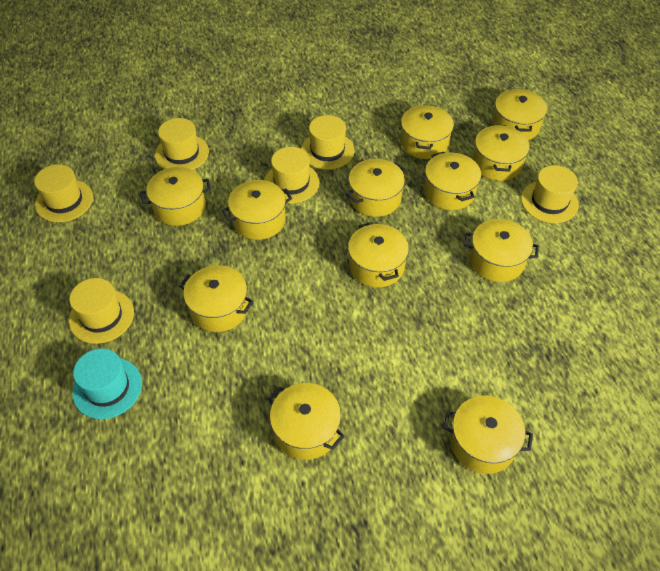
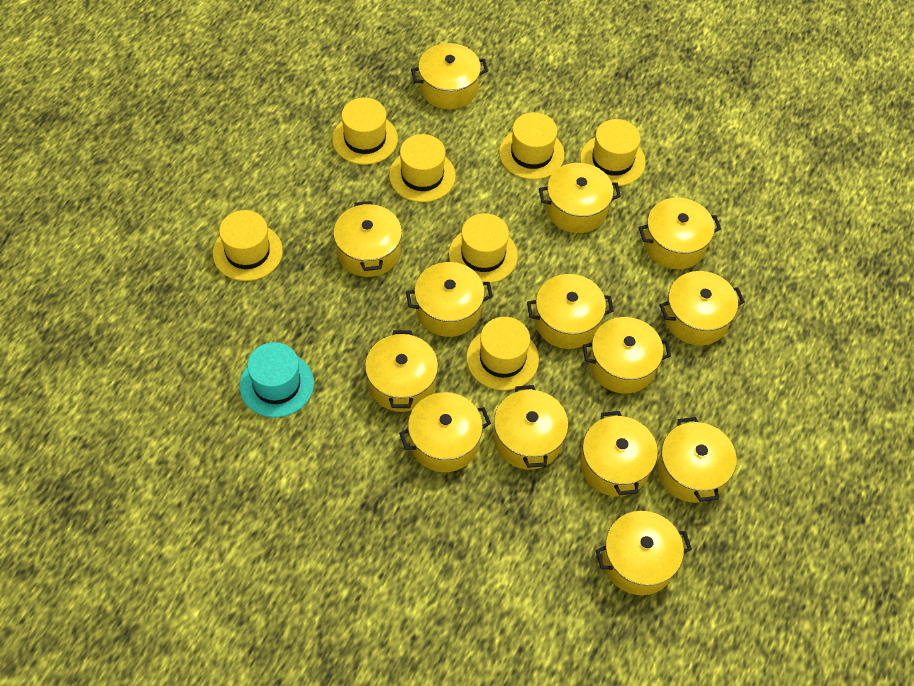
yellow hat: 6 -> 7
yellow pot: 12 -> 14

